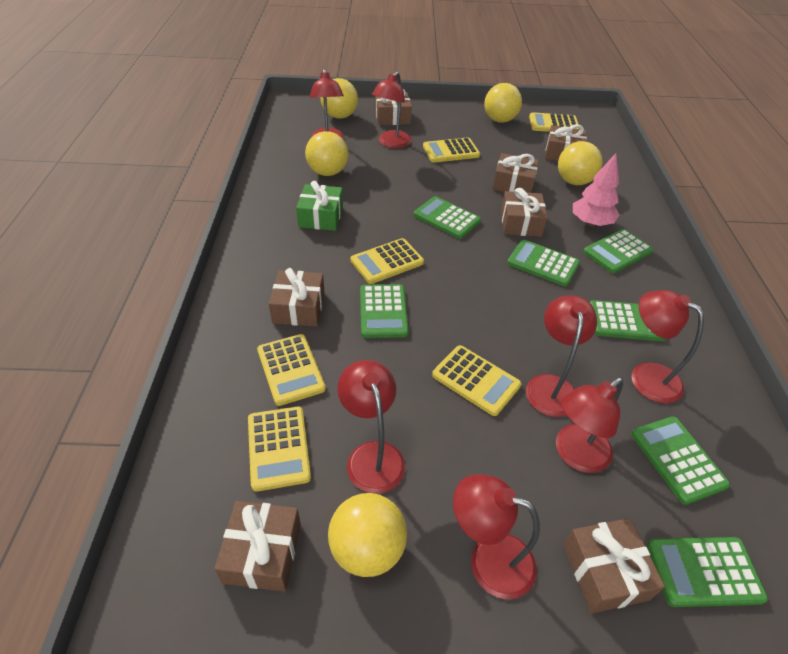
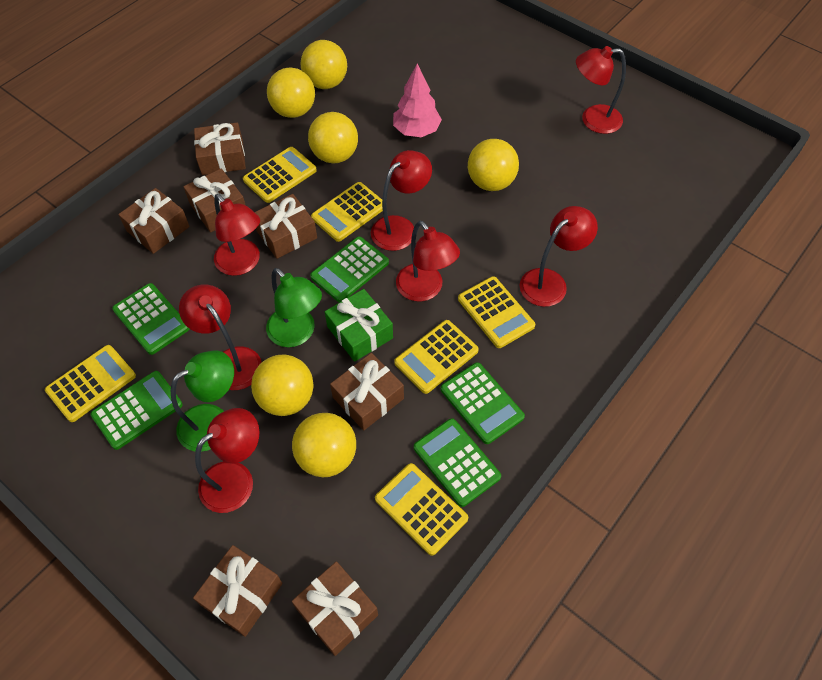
green calculator: 7 -> 5
green lamp: 0 -> 2
yellow ball: 5 -> 6

